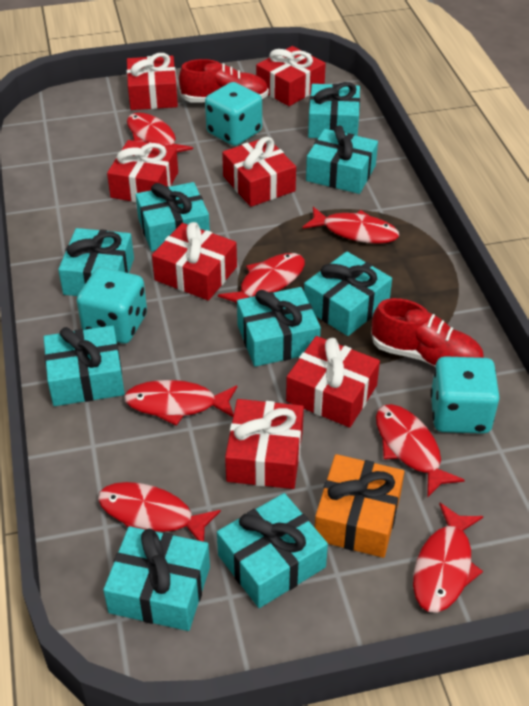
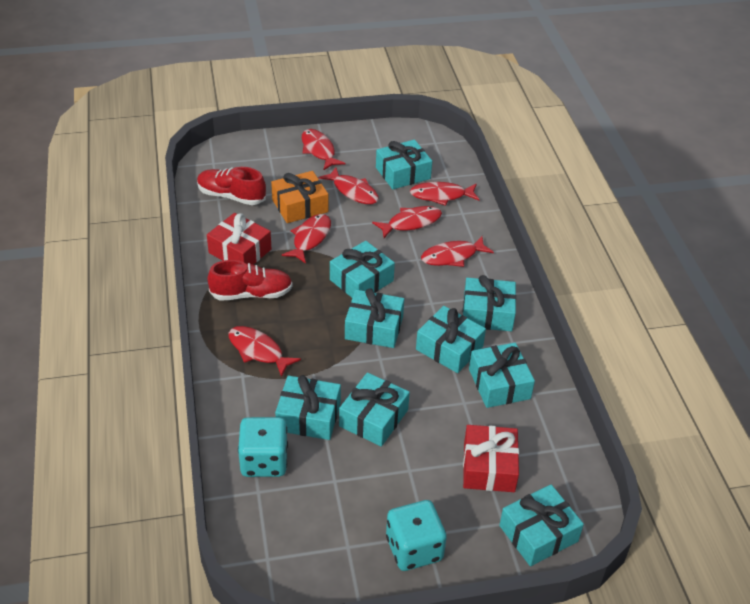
red gift: 7 -> 2
turquoise dice: 3 -> 2

